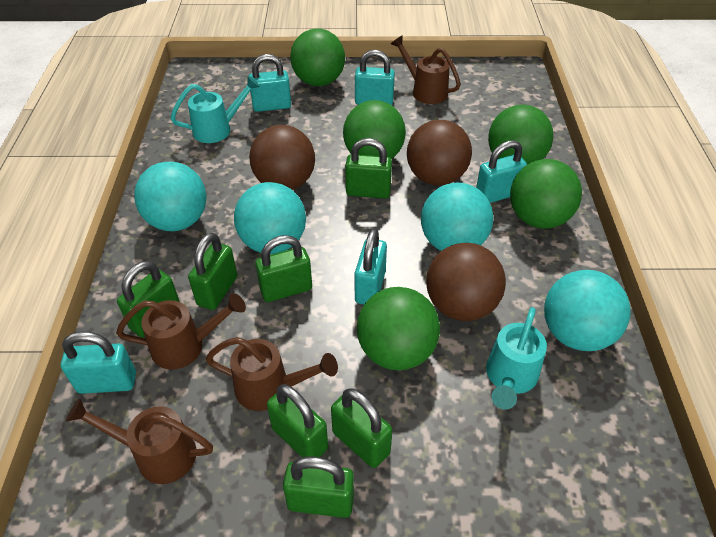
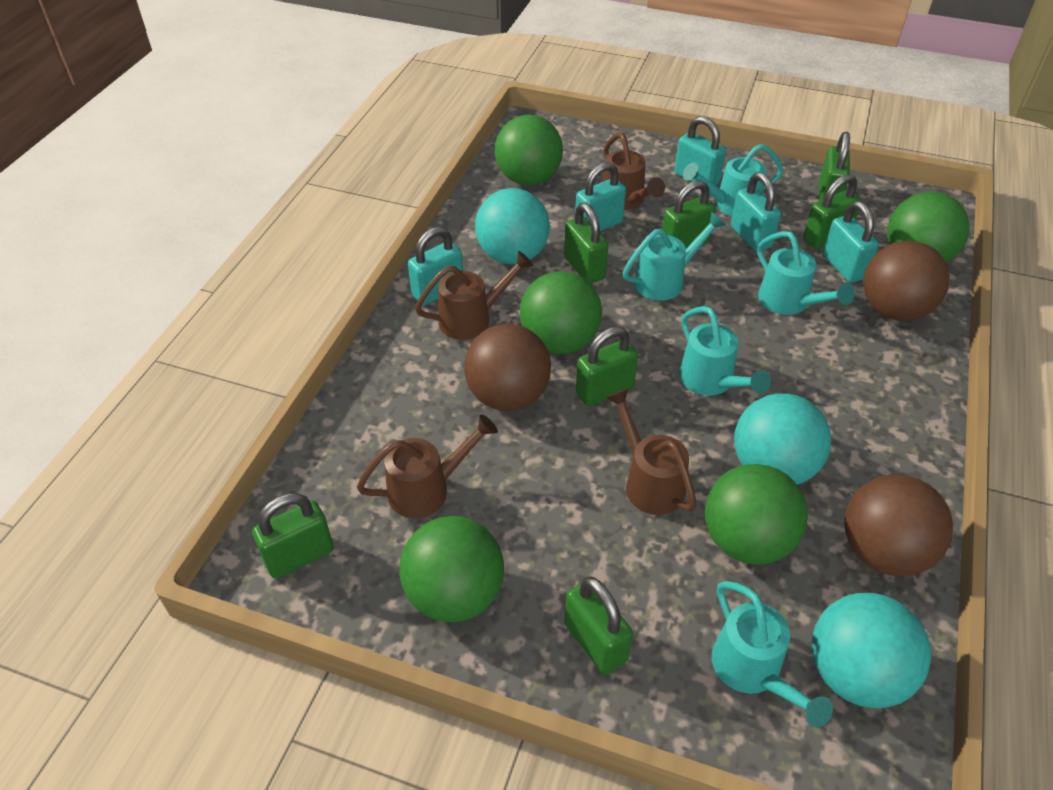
turquoise ball: 4 -> 3
turquoise watering can: 2 -> 5

